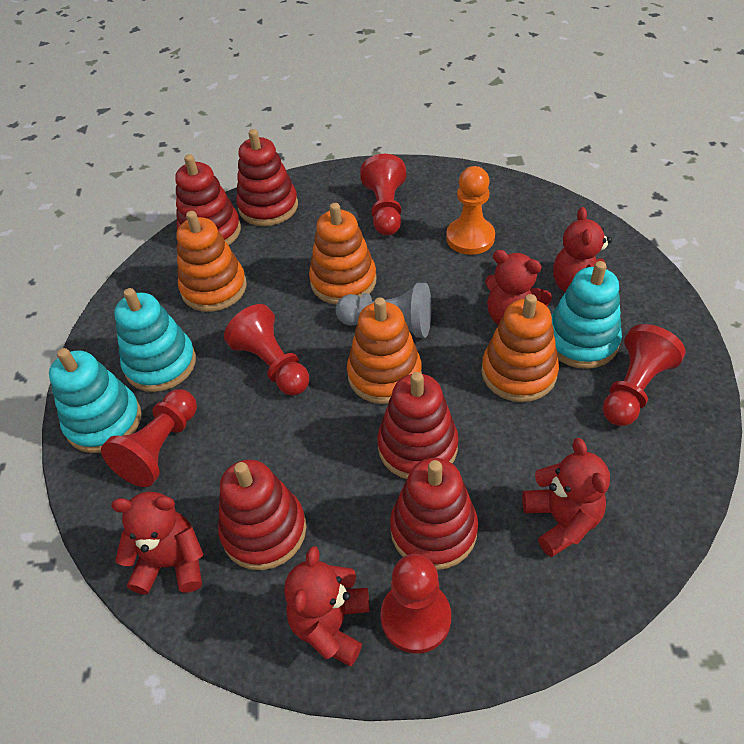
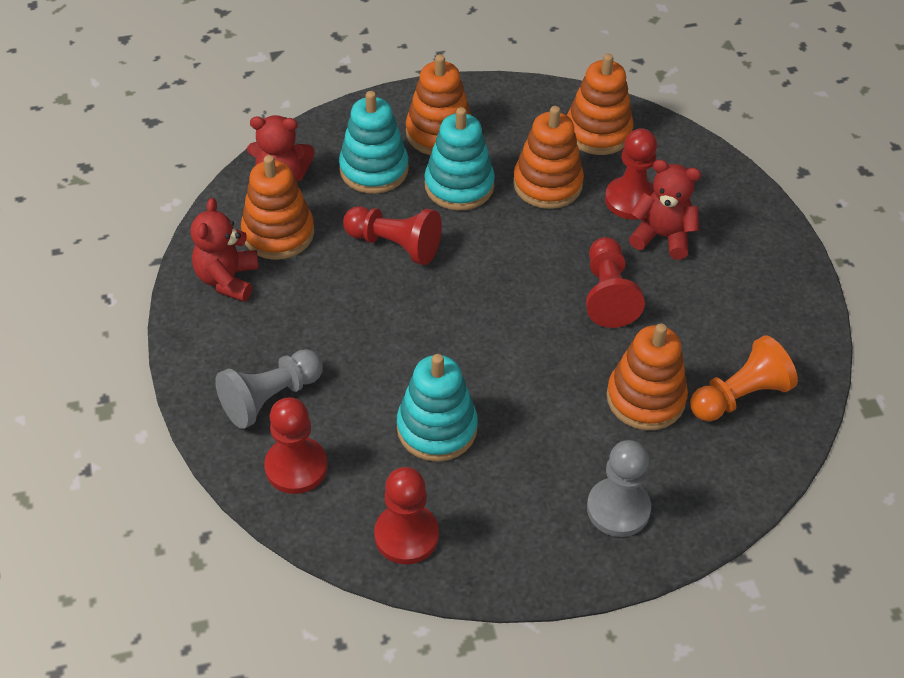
grey pawn: 1 -> 2
orange stacking toy: 4 -> 5
red stacking toy: 5 -> 0
red teddy bear: 5 -> 3

